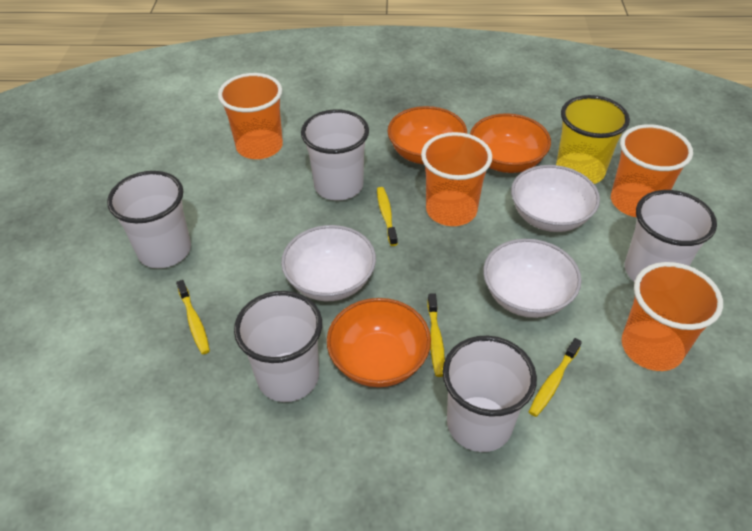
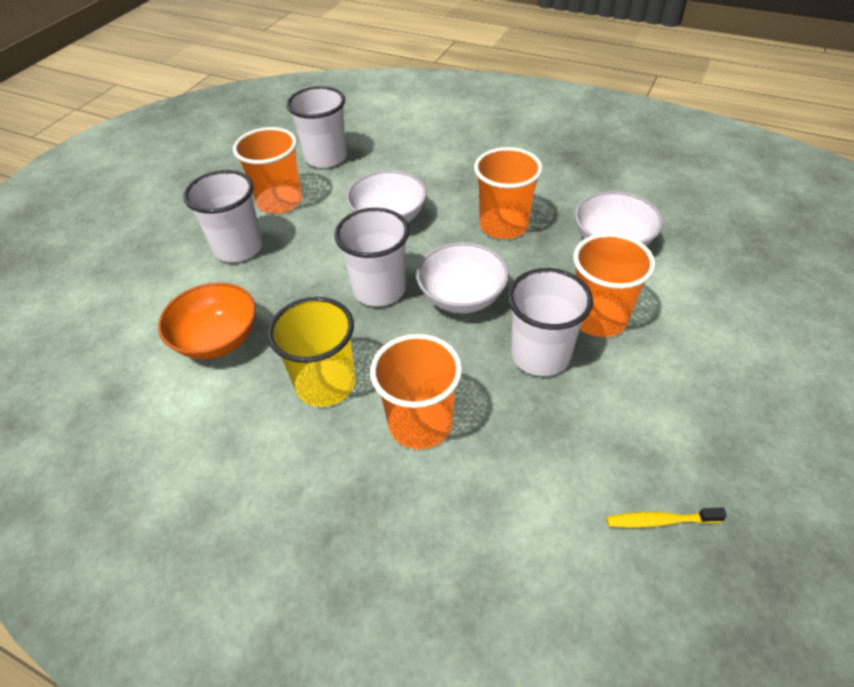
orange bowl: 3 -> 1
white cup: 5 -> 4
yellow toothbrush: 4 -> 1

